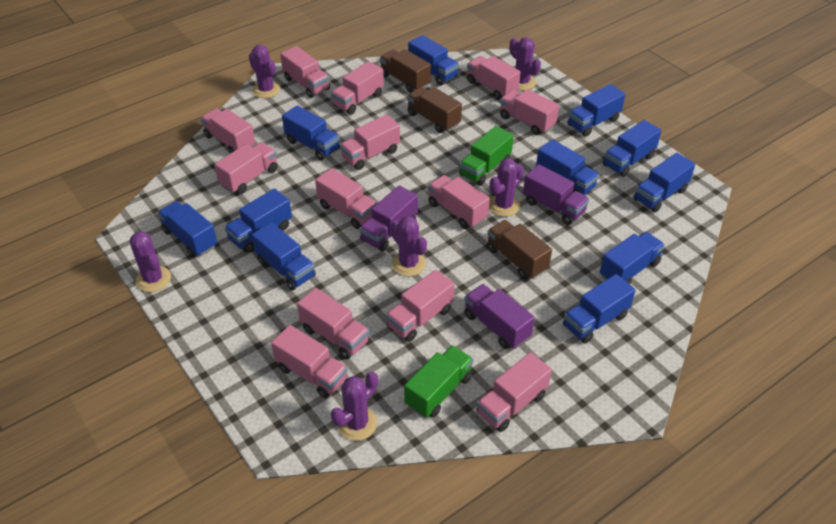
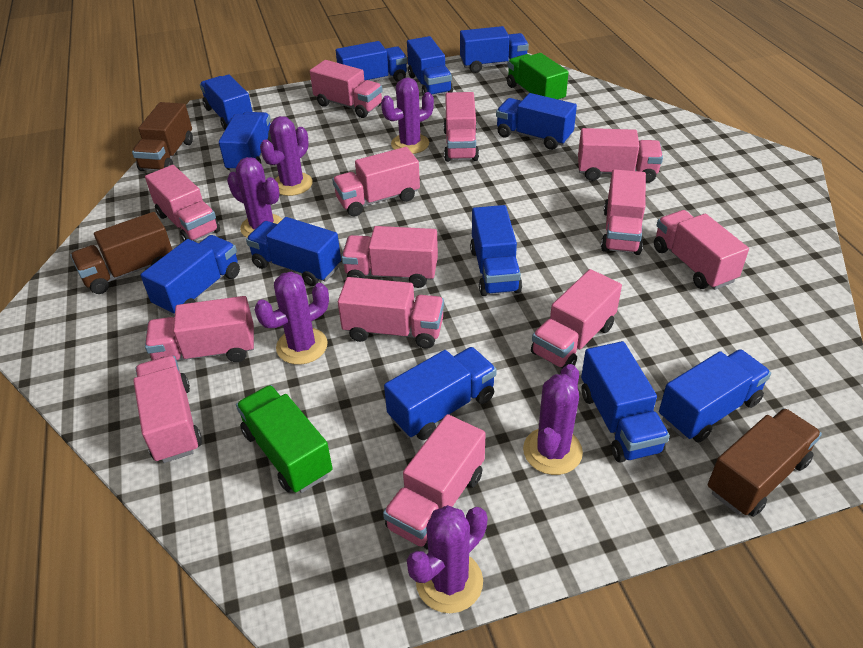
blue truck: 11 -> 12
purple truck: 3 -> 0

